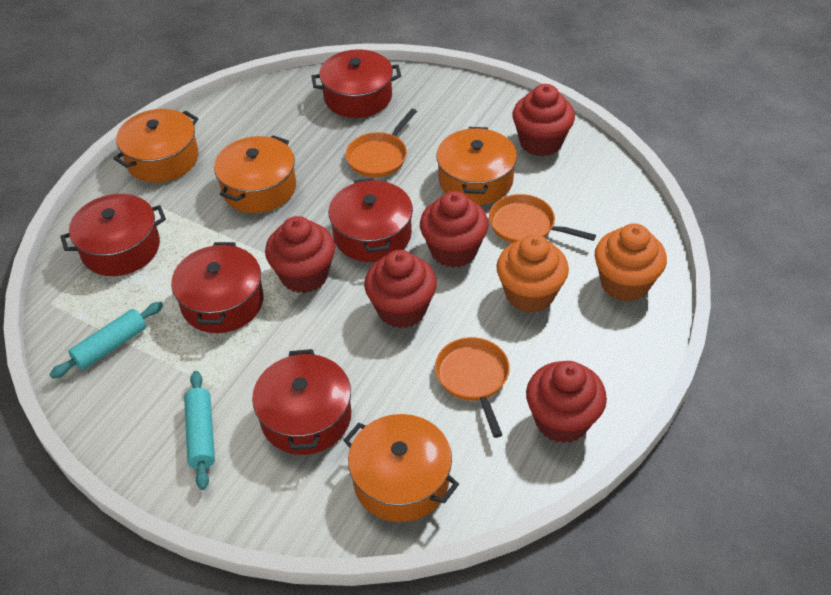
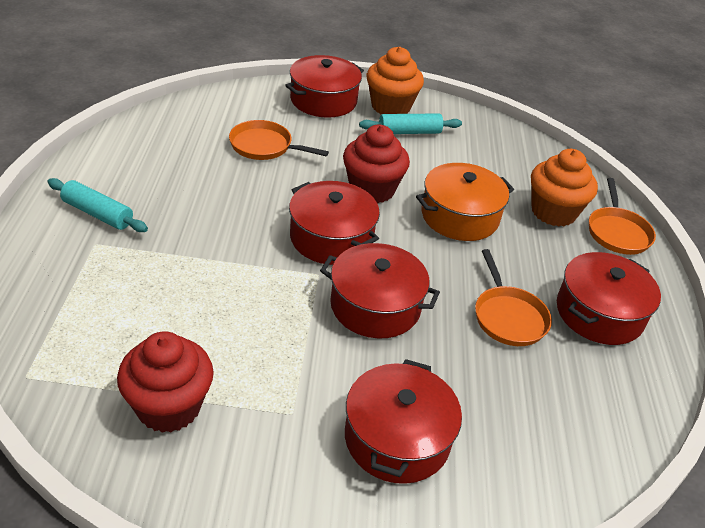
orange pot: 4 -> 1
red cupcake: 5 -> 2

